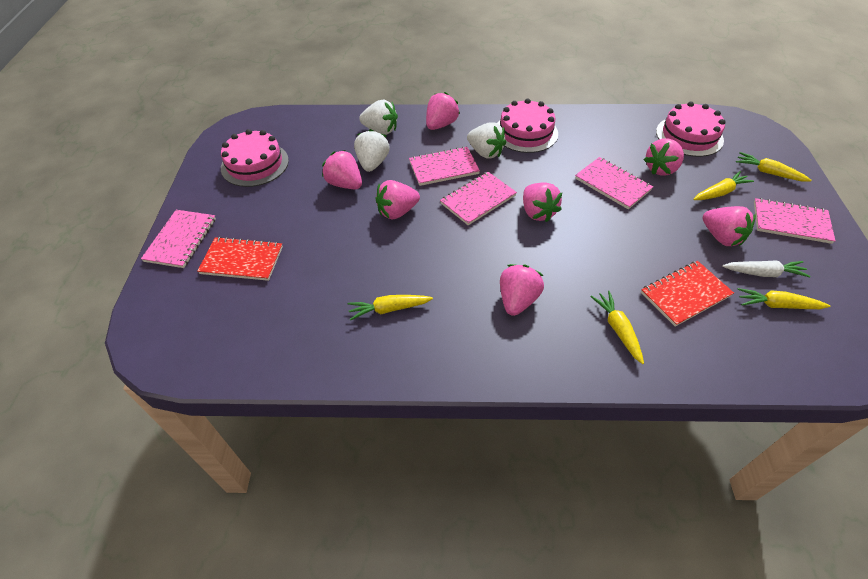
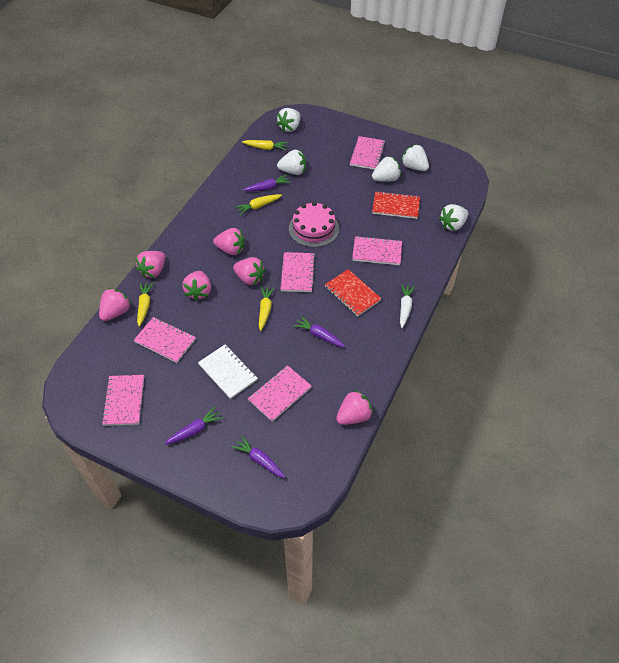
pink cake: 3 -> 1
pink notebook: 5 -> 6
pink strawberry: 7 -> 6
purple carrot: 0 -> 4
white notebook: 0 -> 1
white strawberry: 3 -> 5
yellow carrot: 5 -> 4

